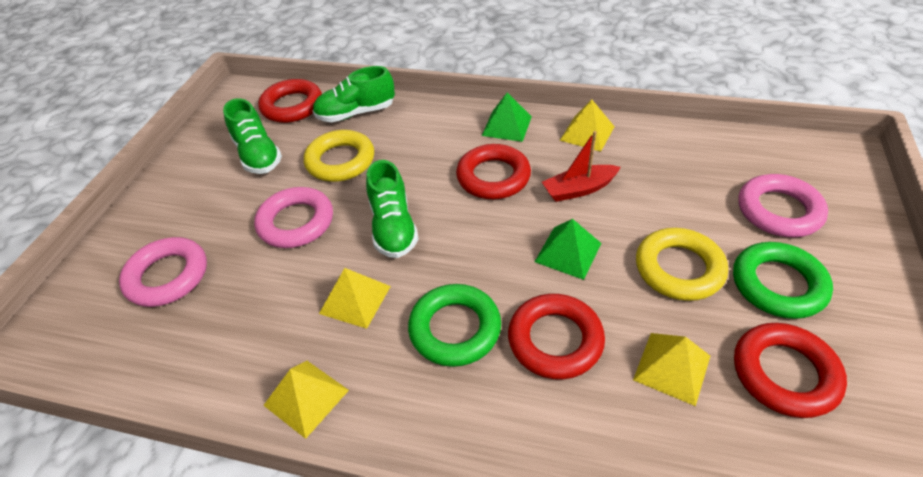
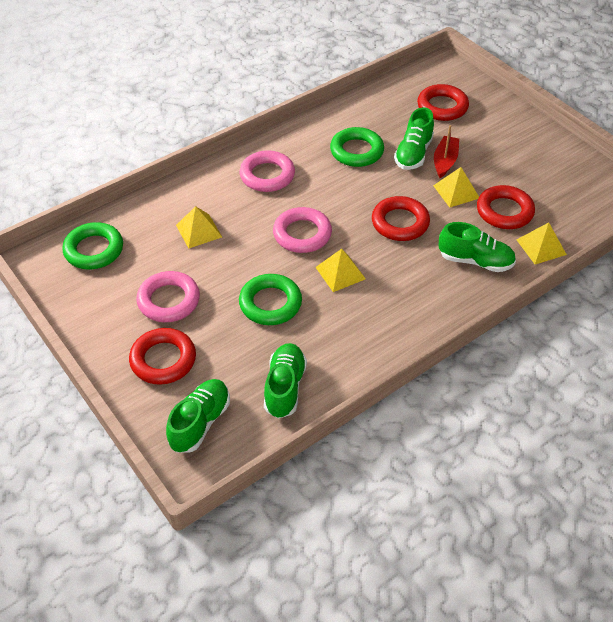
green pyramid: 2 -> 0
green ring: 2 -> 3
green shoe: 3 -> 4
yellow ring: 2 -> 0

